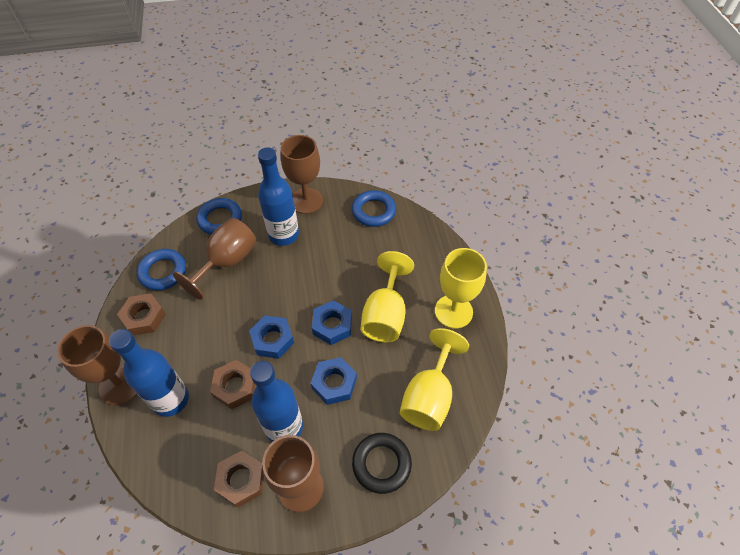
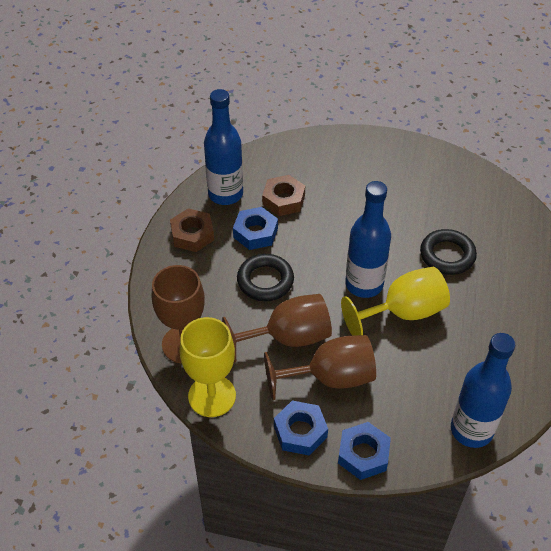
black ring: 1 -> 2
blue ring: 3 -> 0
brown goblet: 4 -> 3
brown nut: 3 -> 2
yellow goblet: 3 -> 2

